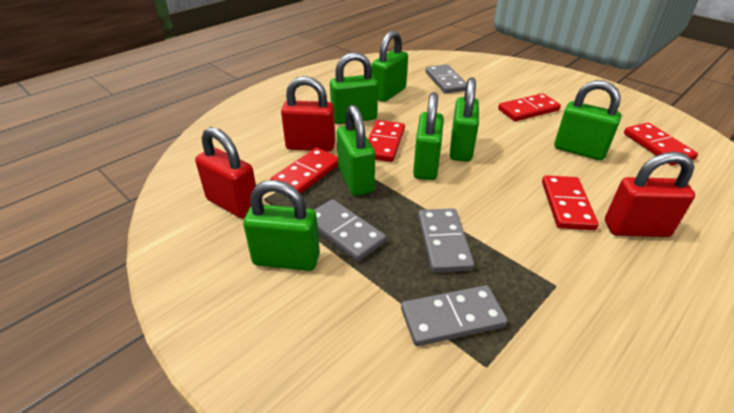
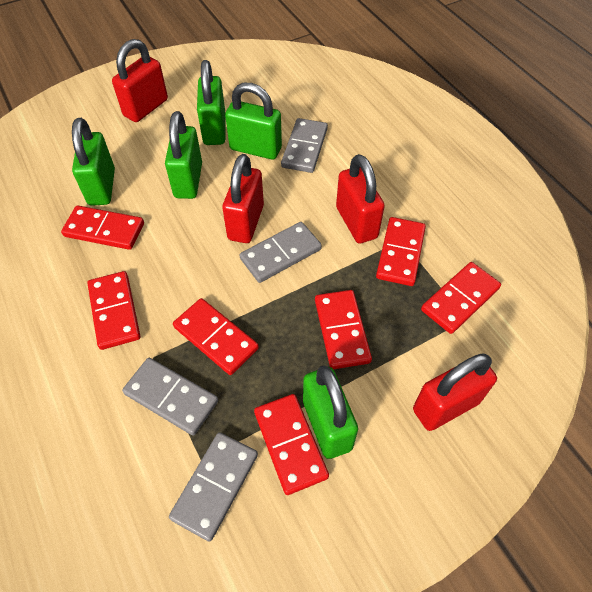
green padlock: 7 -> 5
red domino: 5 -> 7
red padlock: 3 -> 4

